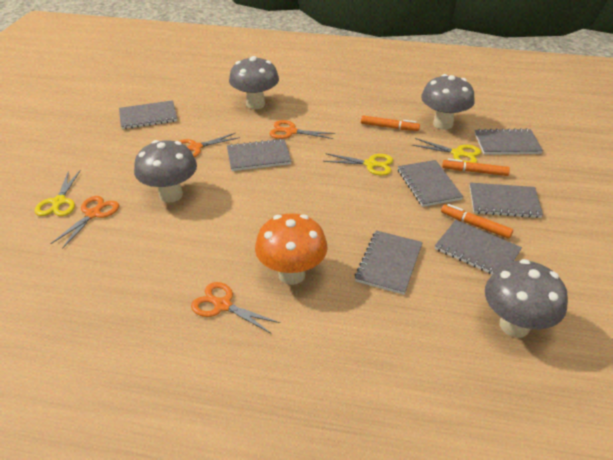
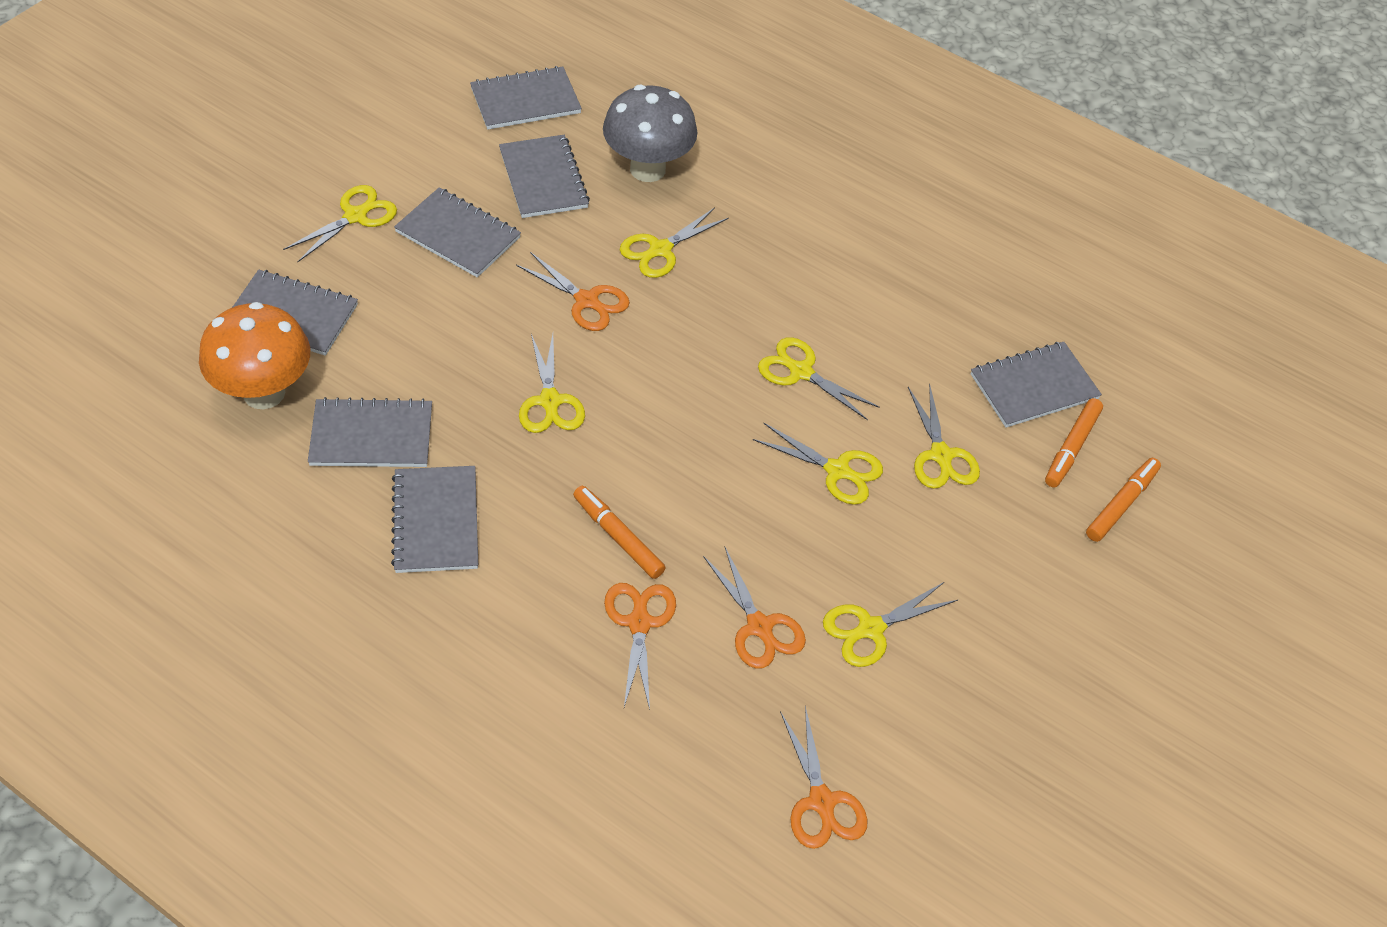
grey mushroom: 4 -> 1
yellow scissors: 3 -> 7

